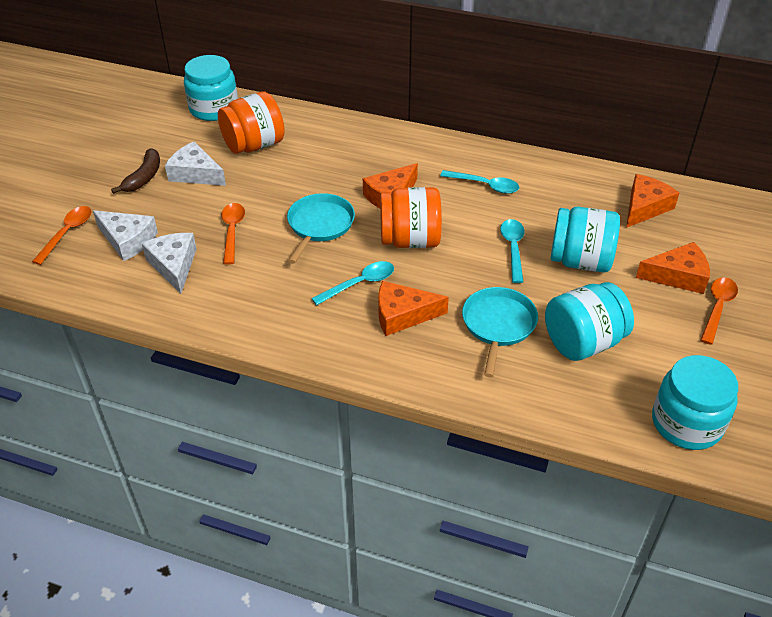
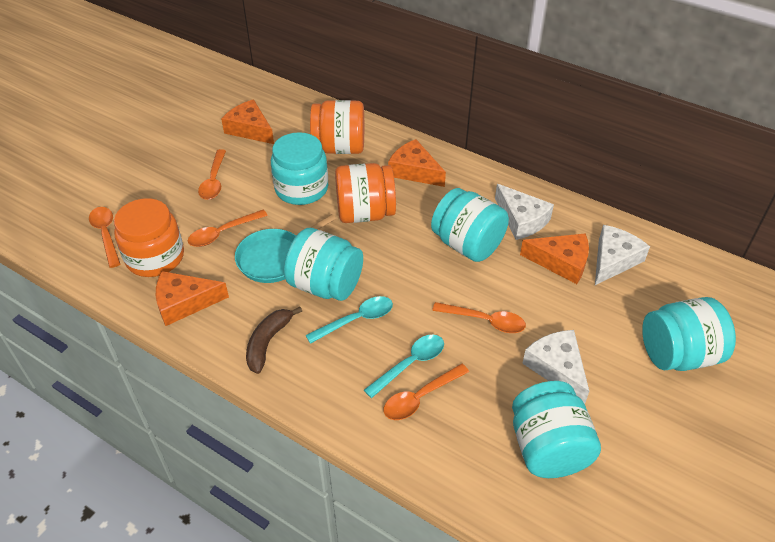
orange jar: 2 -> 3
orange spoon: 3 -> 5
turquoise jar: 4 -> 5
turquoise pan: 2 -> 1
turquoise spoon: 3 -> 2

